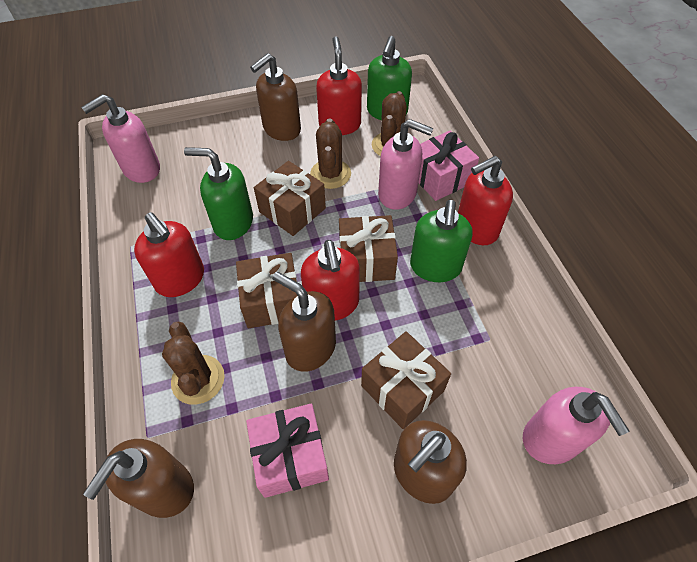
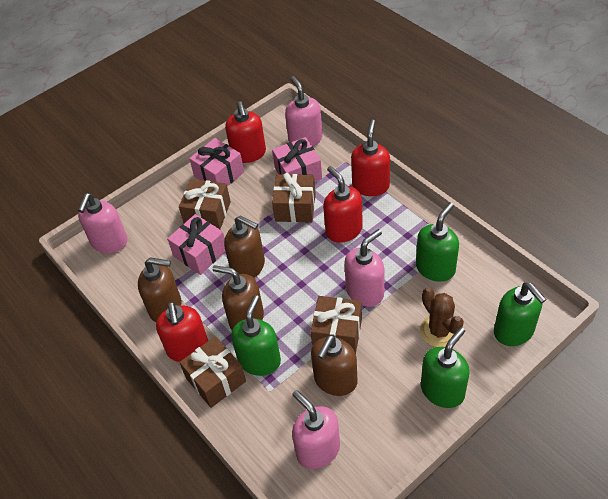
brown cactus: 3 -> 1
green soap dispenser: 3 -> 4
pink gift: 2 -> 3
pink soap dispenser: 3 -> 4

